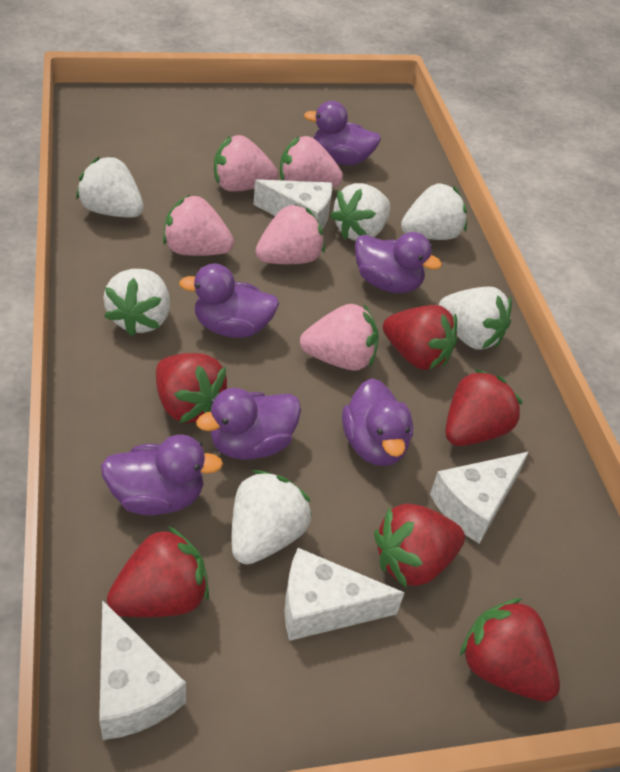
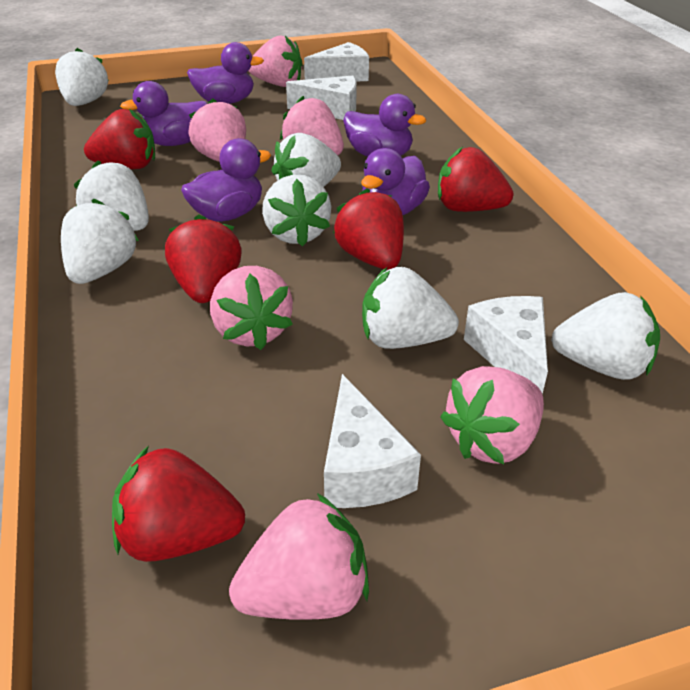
pink strawberry: 5 -> 6
purple duck: 6 -> 5
red strawberry: 6 -> 5
white strawberry: 6 -> 7

